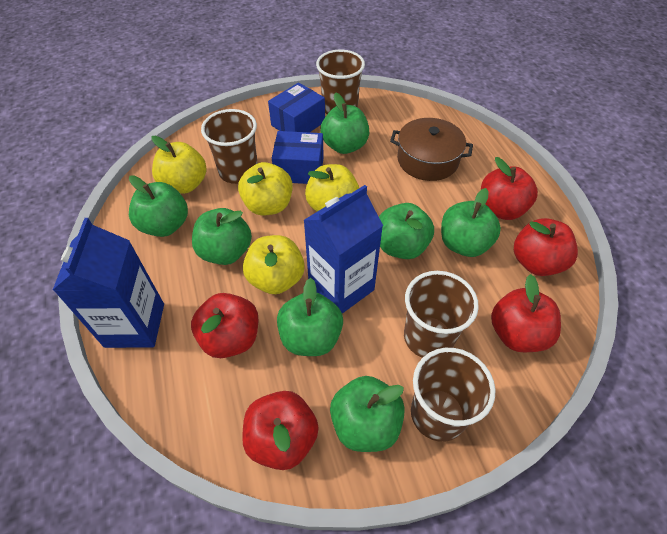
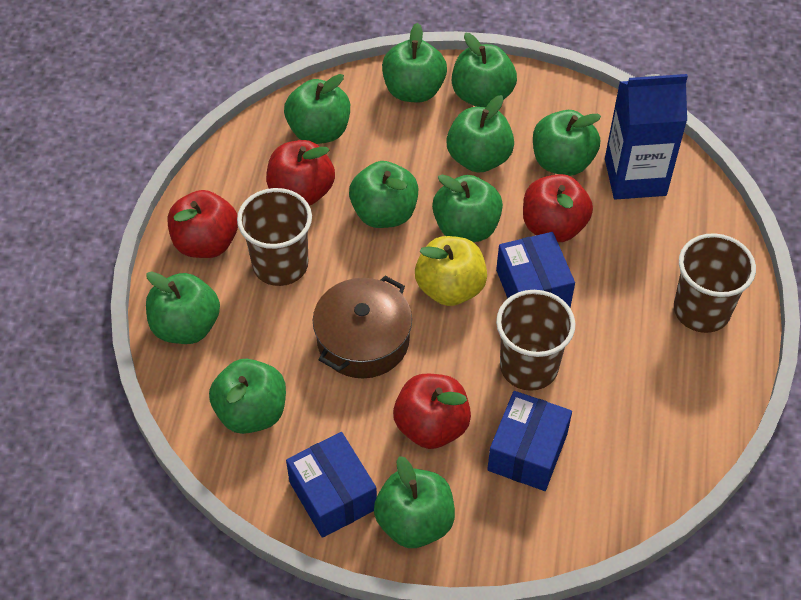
blue box: 2 -> 3
blue carton: 2 -> 1
brown cup: 4 -> 3
green apple: 7 -> 10
red apple: 5 -> 4
yellow apple: 4 -> 1

